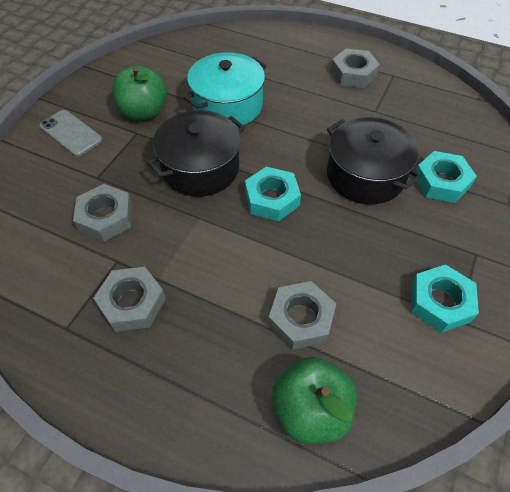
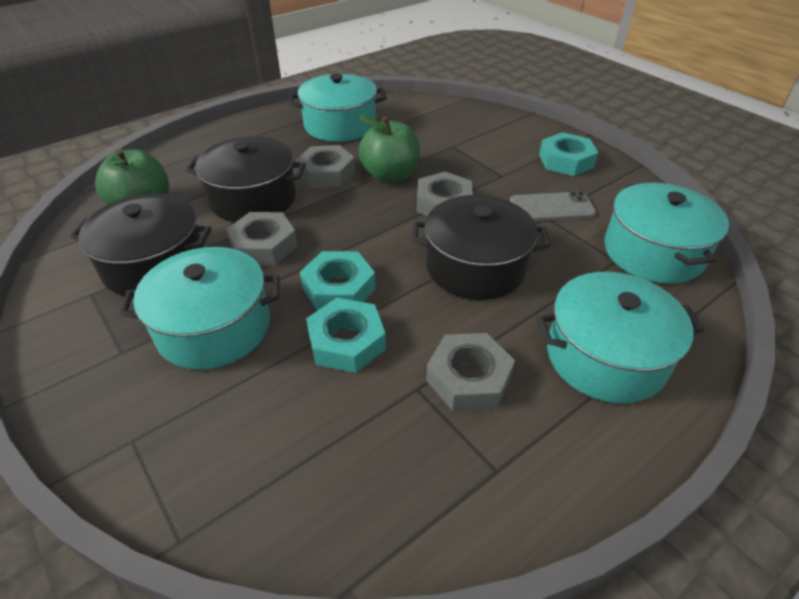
black pot: 2 -> 3
turquoise pot: 1 -> 4

